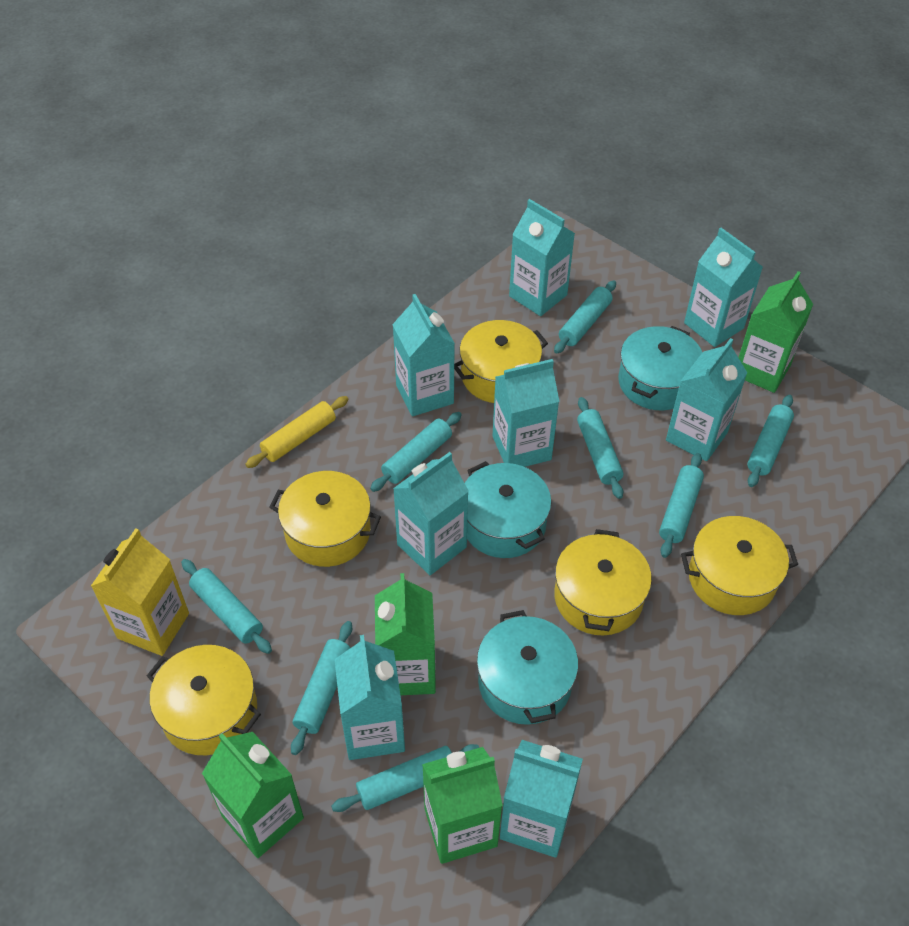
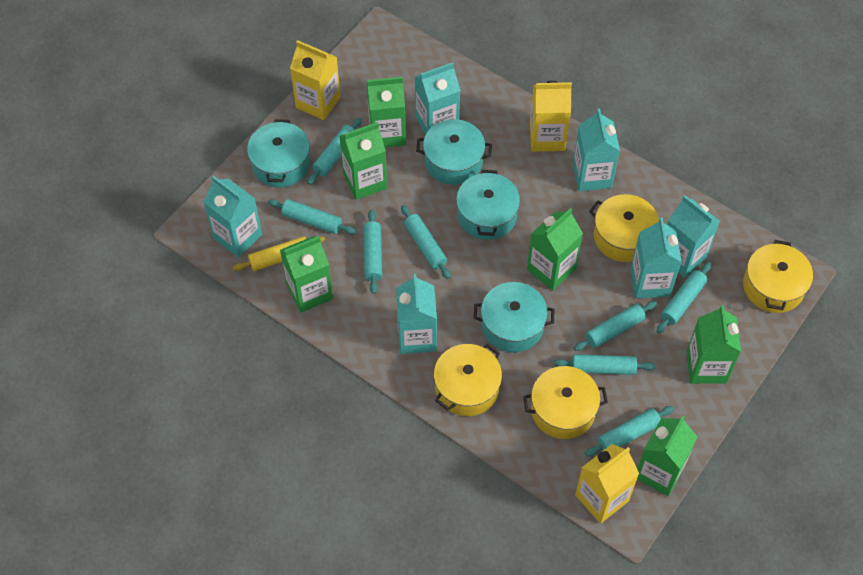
green carton: 4 -> 6
turquoise carton: 8 -> 6
turquoise pot: 3 -> 4
yellow carton: 1 -> 3
yellow pot: 5 -> 4

